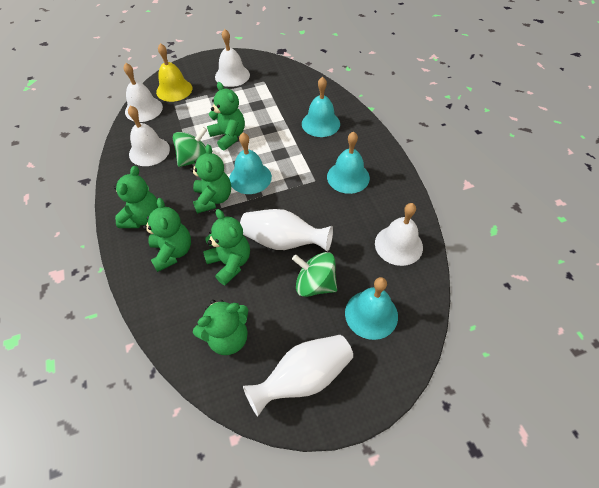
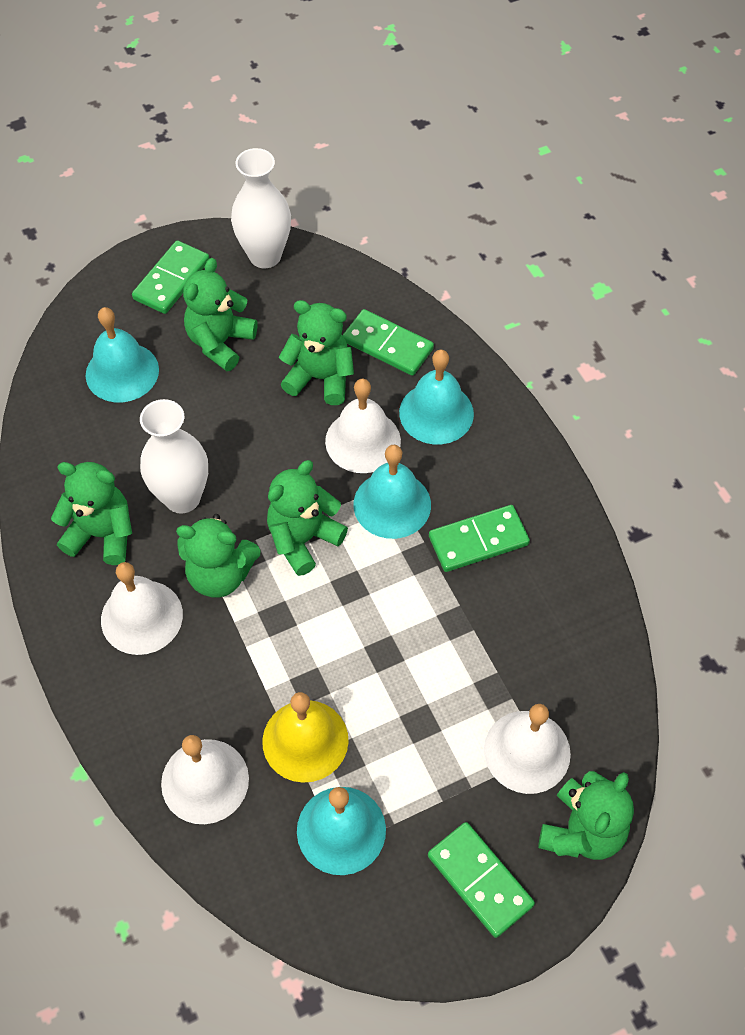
green domino: 0 -> 4
green spinning top: 2 -> 0

